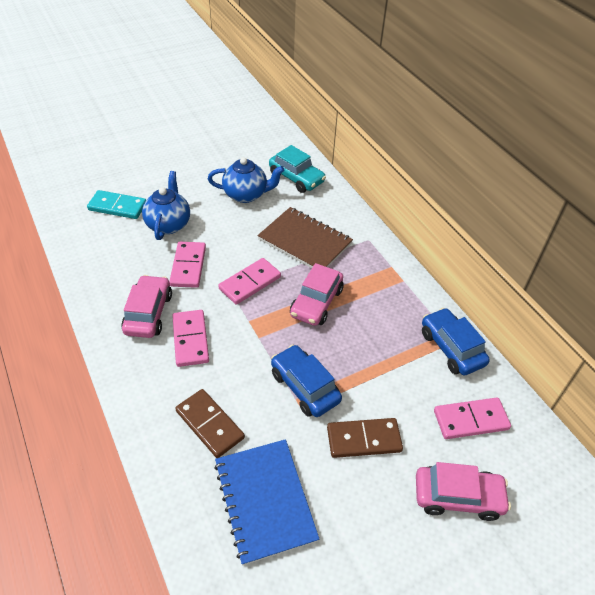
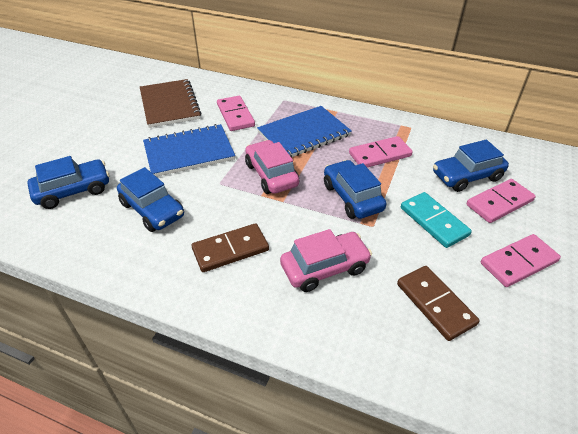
blue car: 2 -> 4
blue notebook: 1 -> 2
blue teapot: 2 -> 0
pink car: 3 -> 2
turquoise car: 1 -> 0

